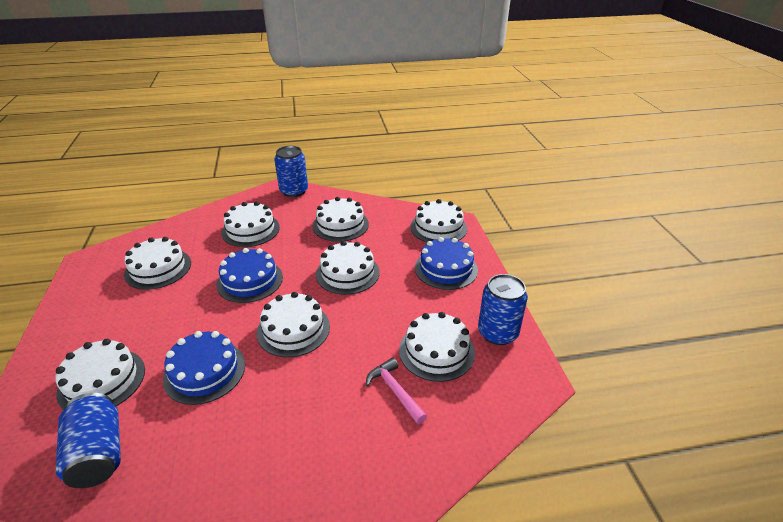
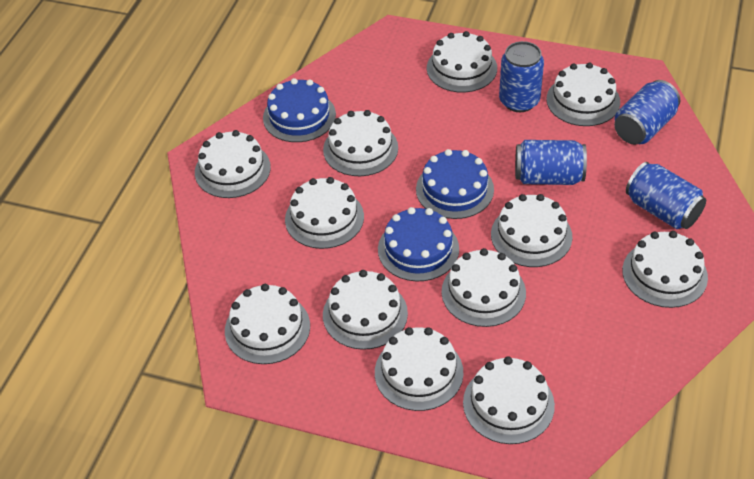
blue can: 3 -> 4
pink hammer: 1 -> 0
white cake: 8 -> 12

